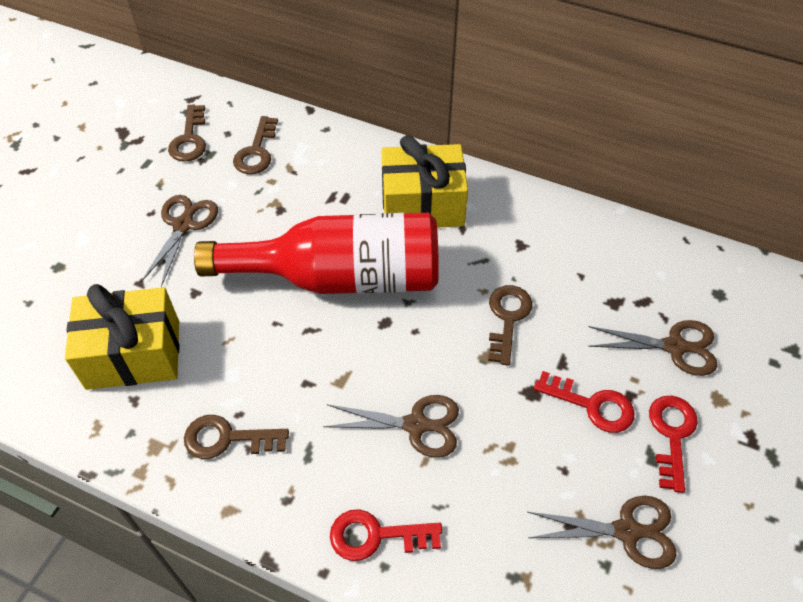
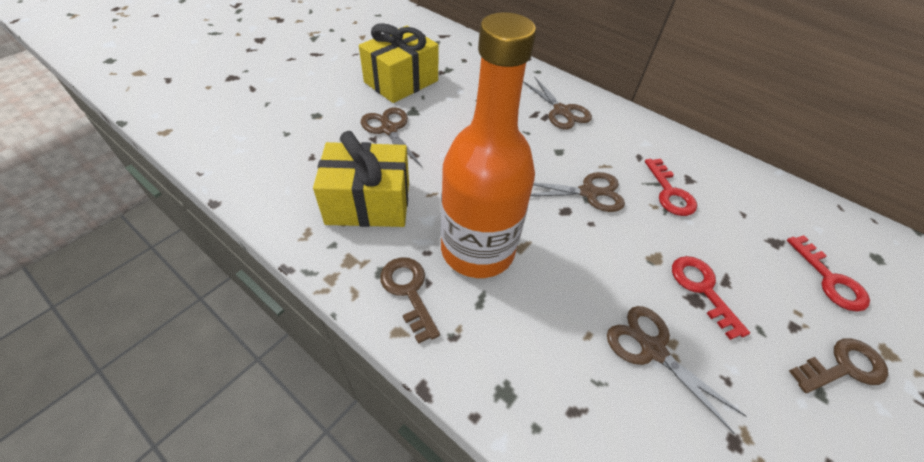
brown key: 4 -> 2
orange bottle: 0 -> 1
red bottle: 1 -> 0

